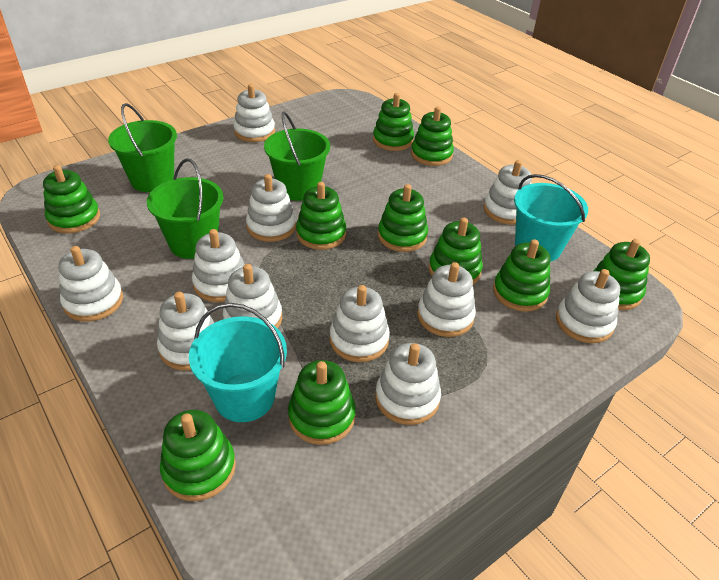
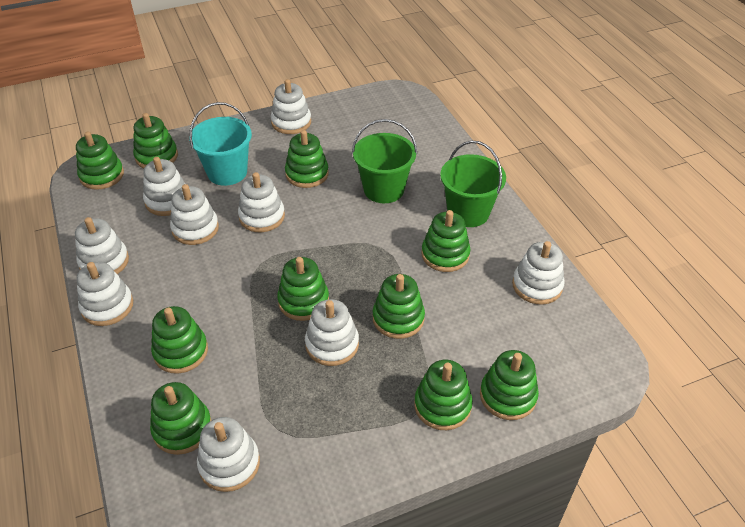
green bucket: 3 -> 2
turquoise bucket: 2 -> 1
white stacking toy: 11 -> 9

